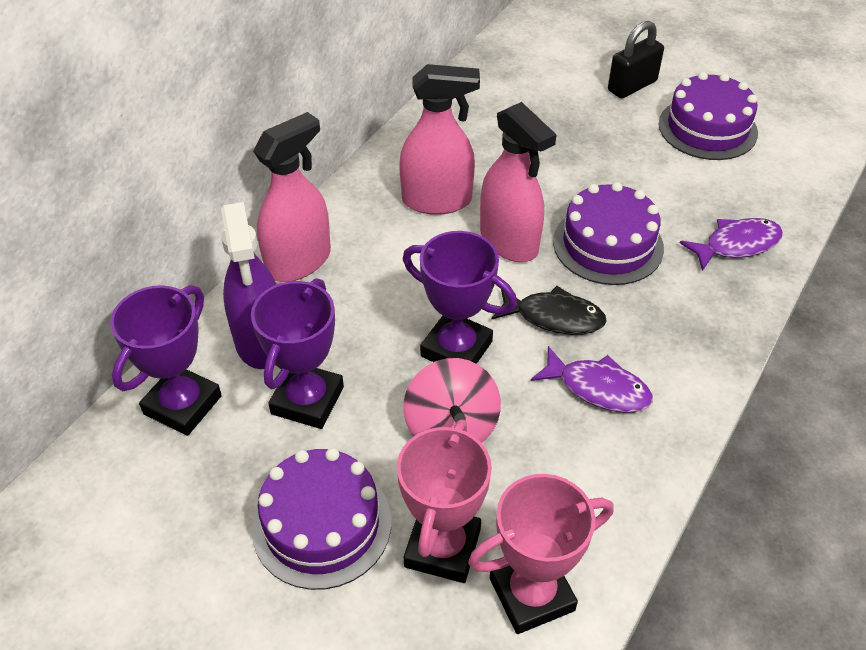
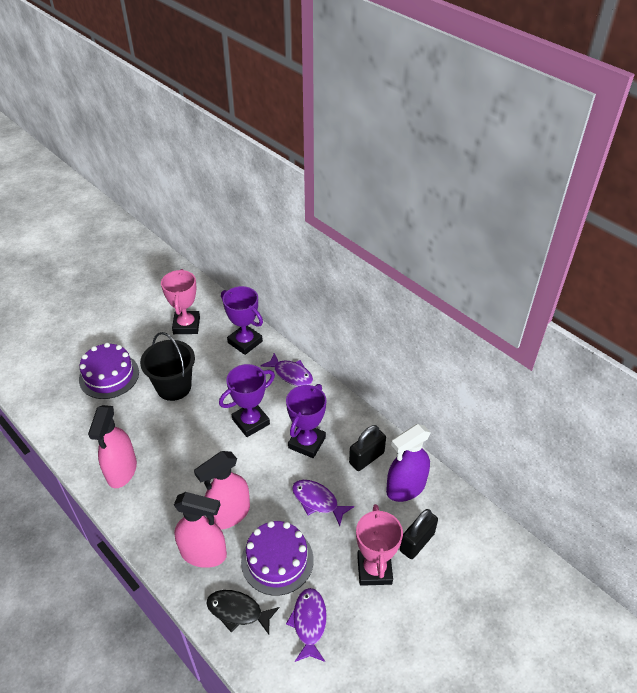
black bucket: 0 -> 1
black padlock: 1 -> 2
pink spinning top: 1 -> 0
purple cake: 3 -> 2
purple fish: 2 -> 3

